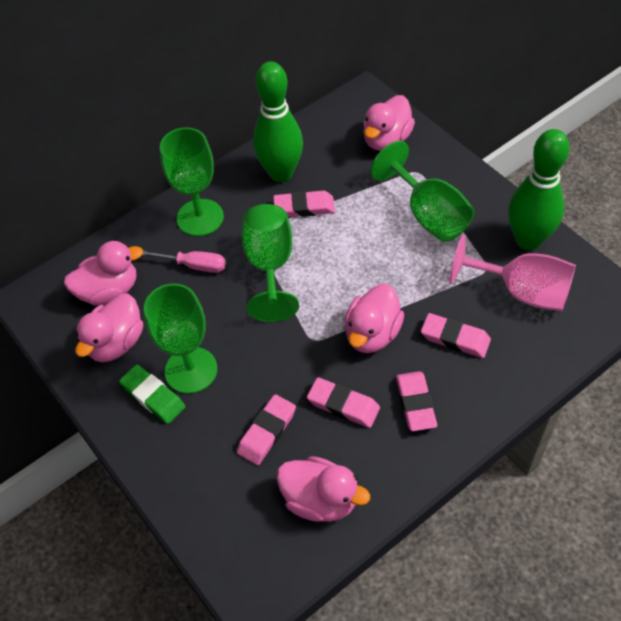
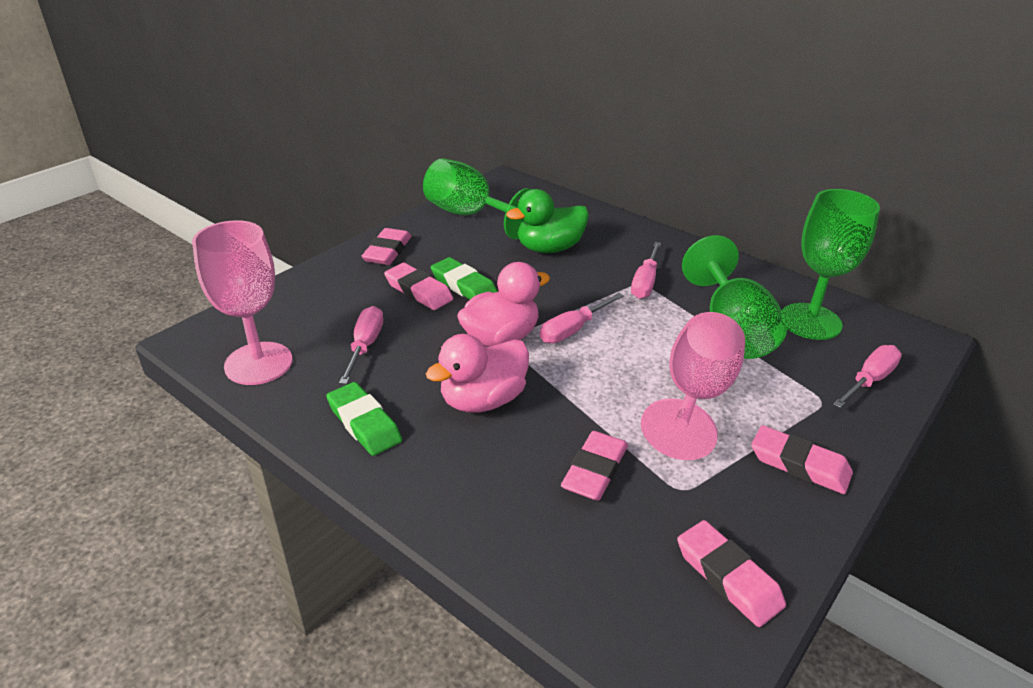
green bowling pin: 2 -> 0
green duck: 0 -> 1
green eraser: 1 -> 2
green goblet: 4 -> 3
pink duck: 5 -> 2
pink goblet: 1 -> 2
pink screwdriver: 1 -> 4

